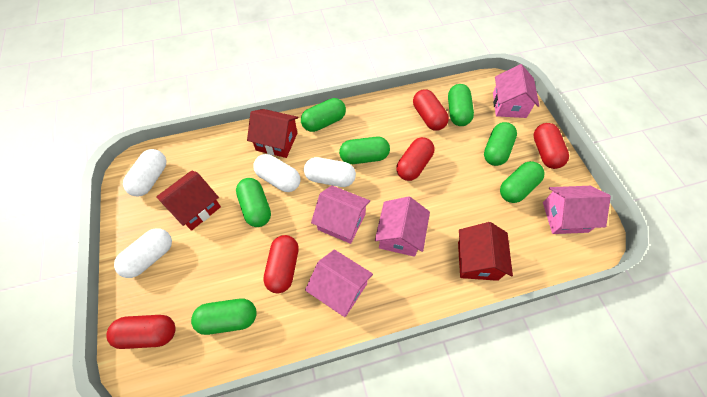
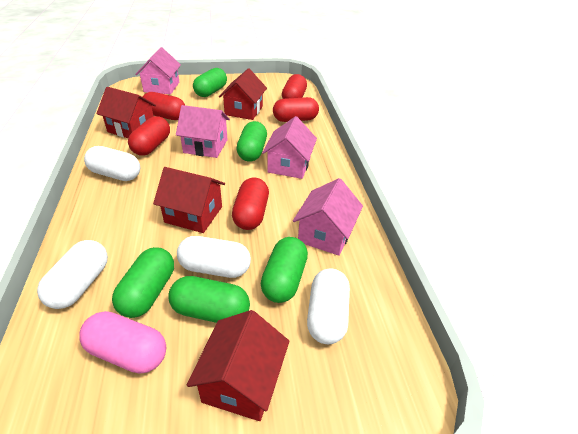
green capsule: 7 -> 5
pink capsule: 0 -> 1
pink house: 5 -> 4
red house: 3 -> 4

